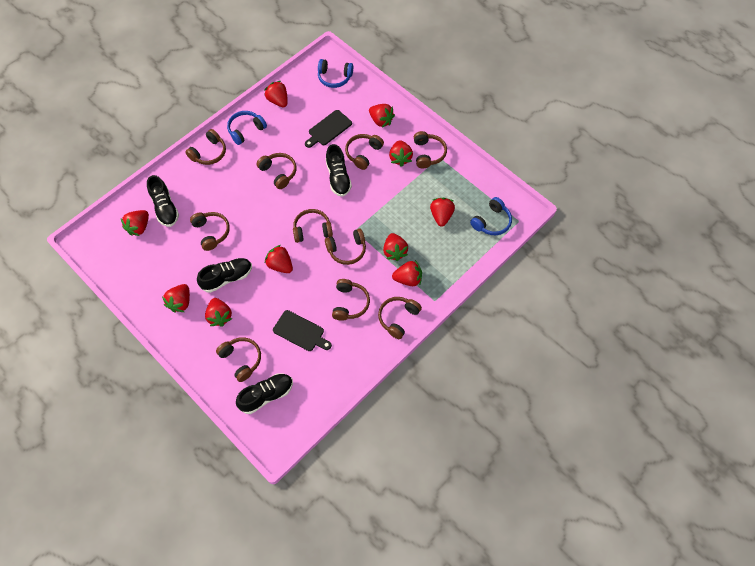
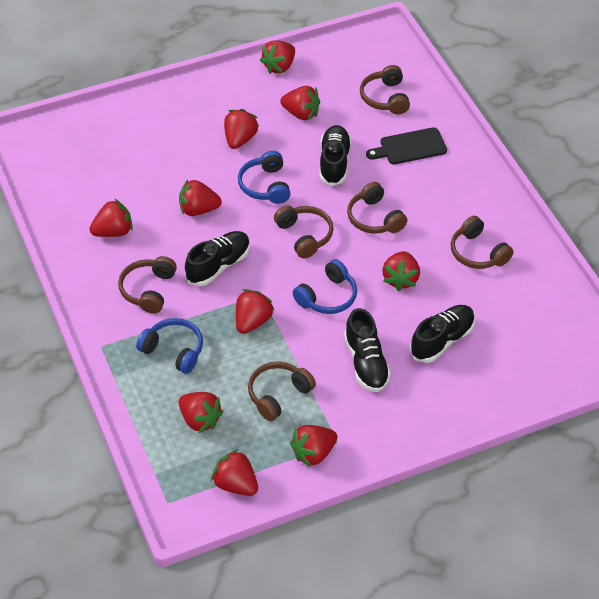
black cutting board: 2 -> 1
brown headphones: 10 -> 6

